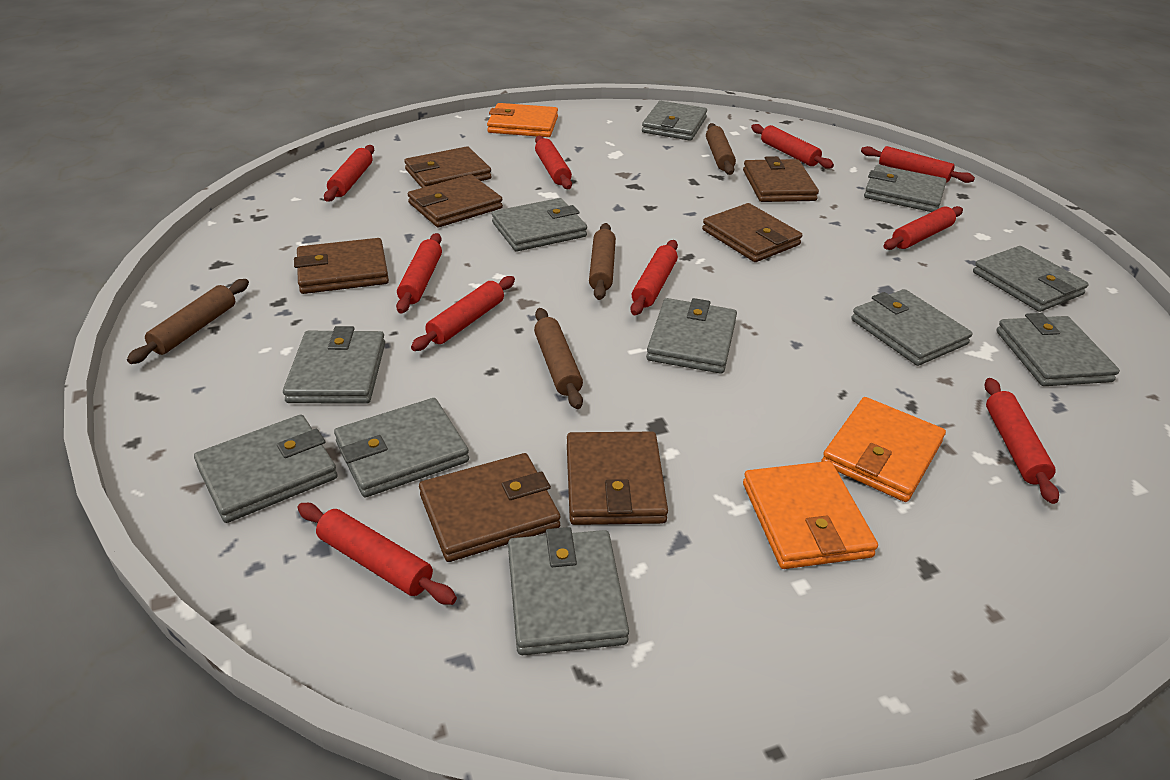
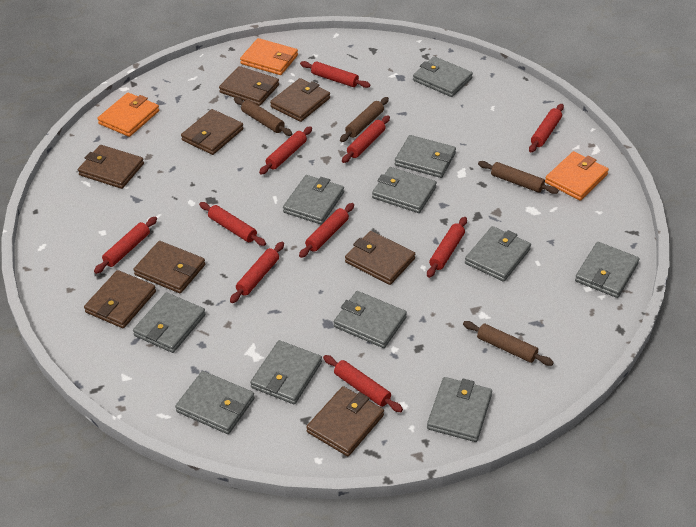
brown wallet: 7 -> 8

